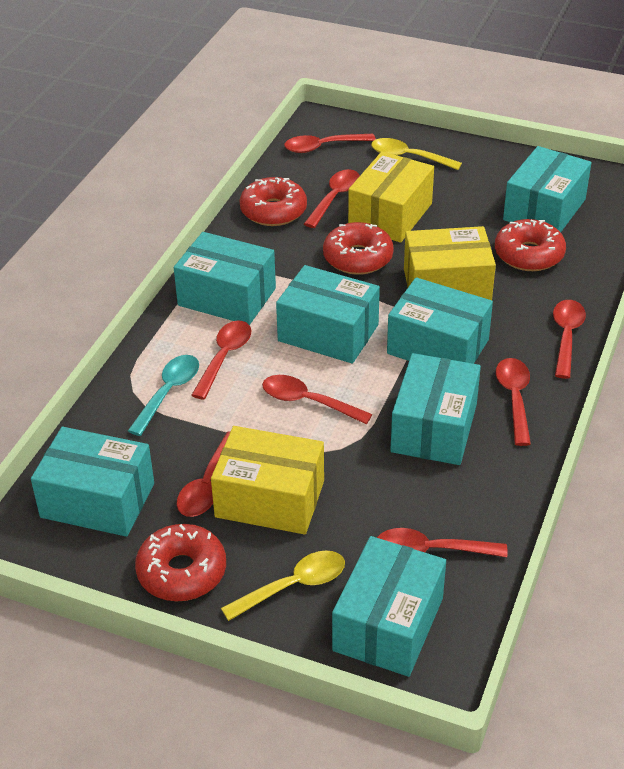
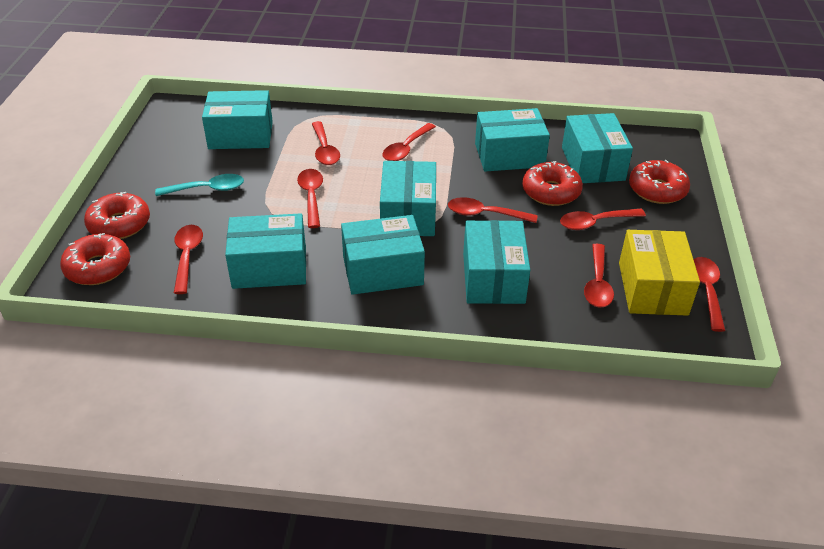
yellow box: 3 -> 1
yellow spoon: 2 -> 0

